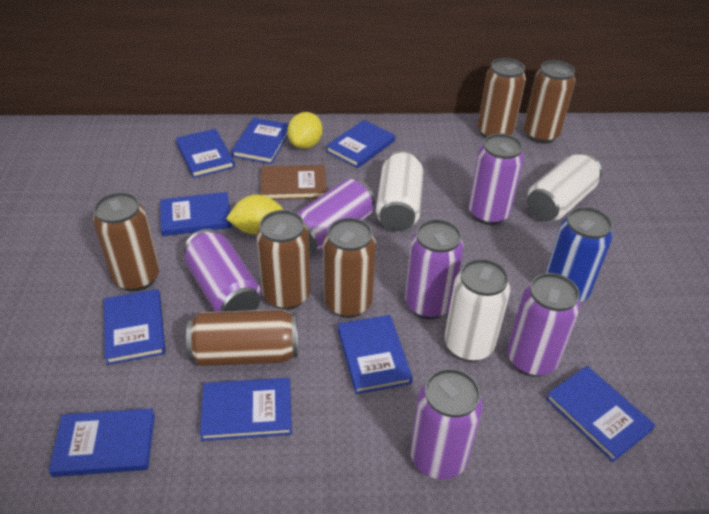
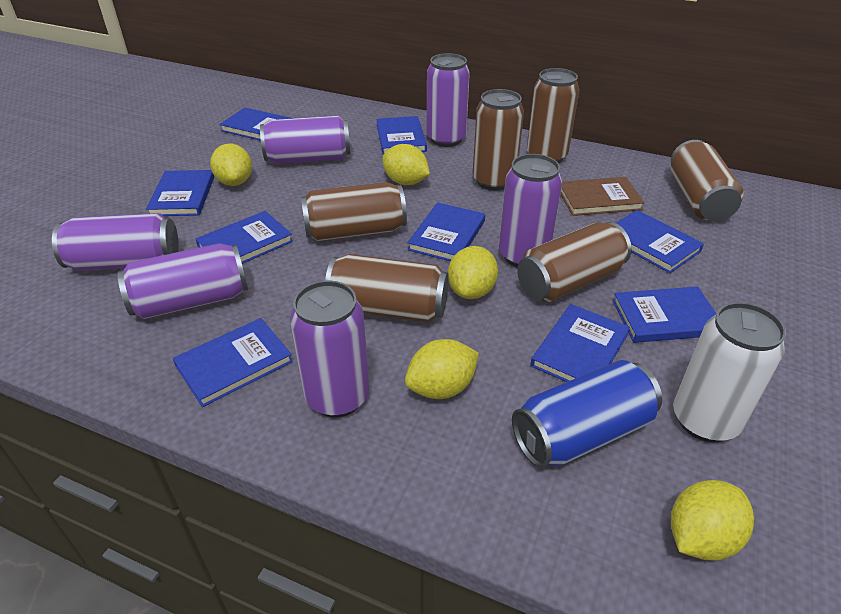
white can: 3 -> 1
yellow lemon: 2 -> 5

